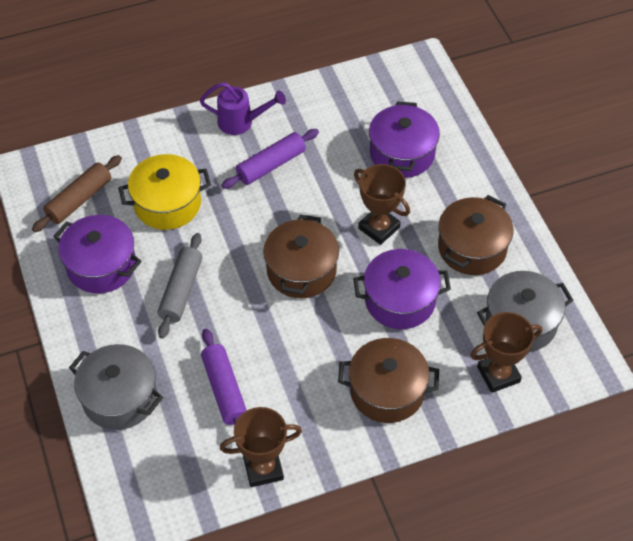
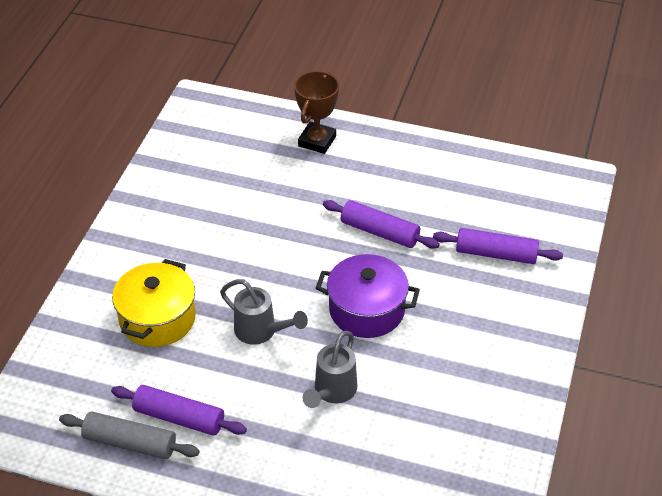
brown pot: 3 -> 0
brown rolling pin: 1 -> 0
brown trophy: 3 -> 1
grey pot: 2 -> 0
grey watering can: 0 -> 2
purple pot: 3 -> 1
purple rolling pin: 2 -> 3
purple watering can: 1 -> 0

